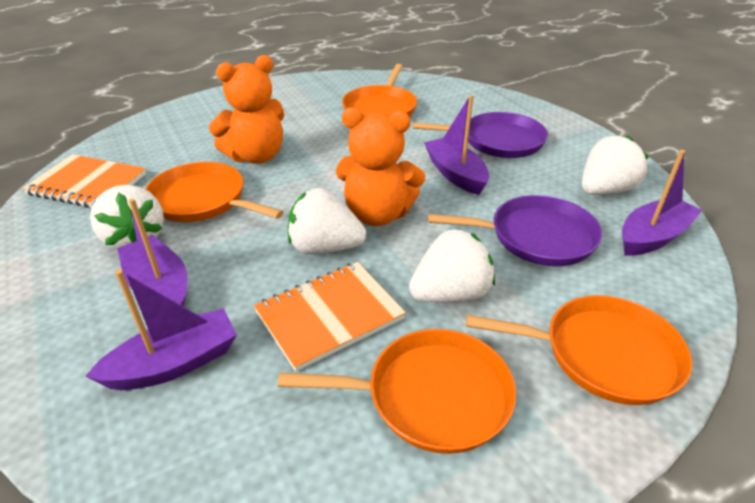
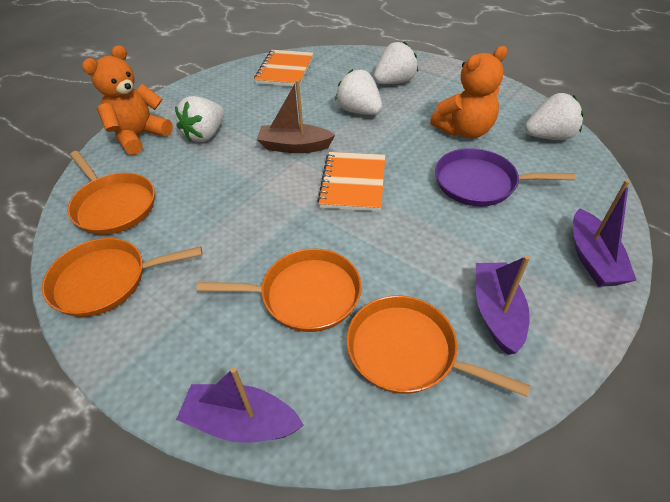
brown boat: 0 -> 1
purple boat: 4 -> 3
purple pan: 2 -> 1

